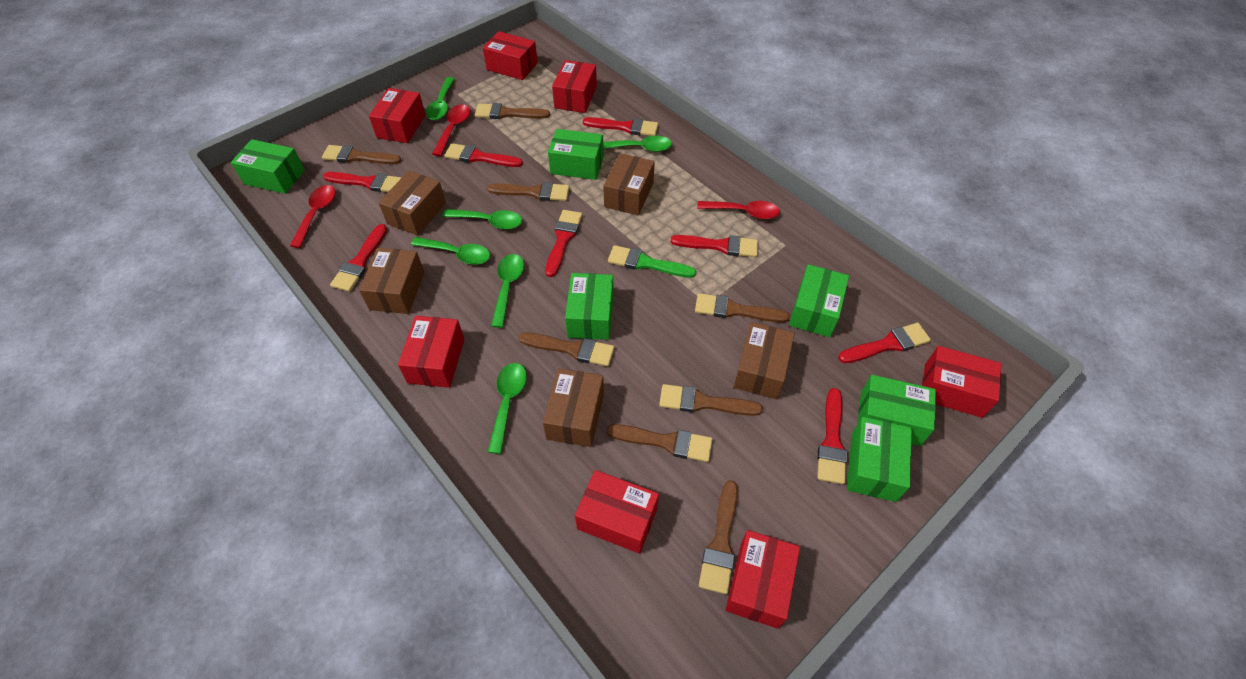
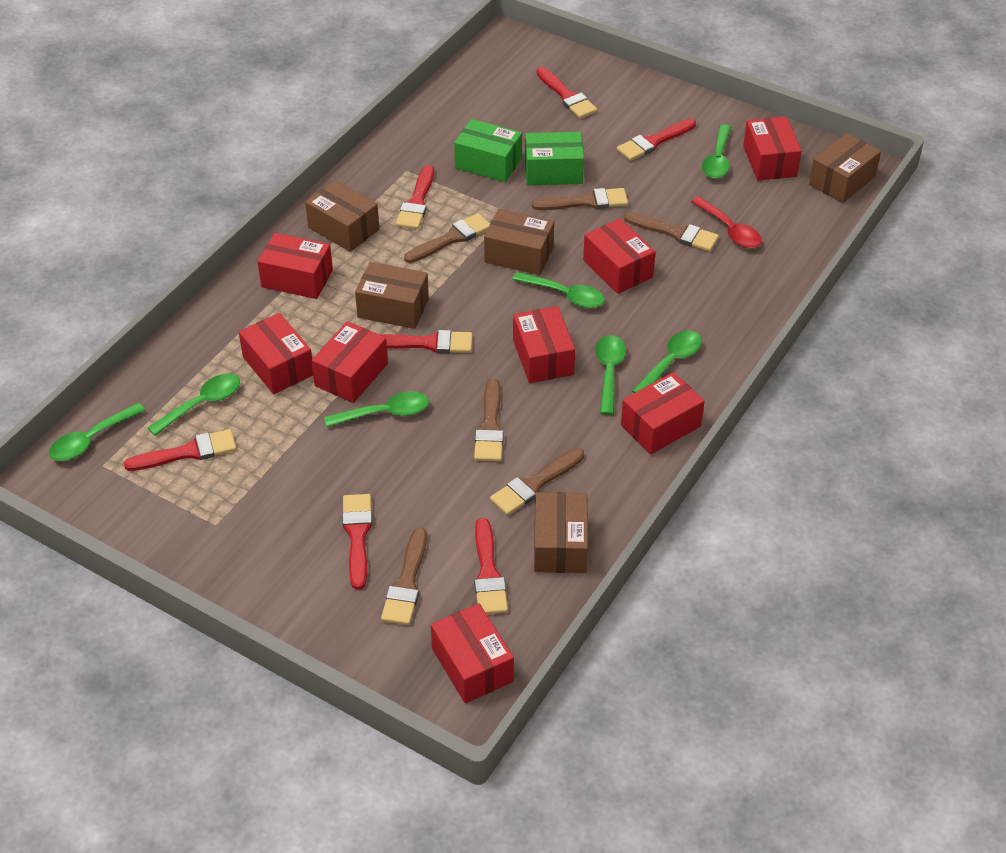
brown brush: 8 -> 6
green box: 6 -> 2
green brush: 1 -> 0
green spoon: 6 -> 7
red box: 7 -> 8
red brush: 8 -> 7
red spoon: 3 -> 1

